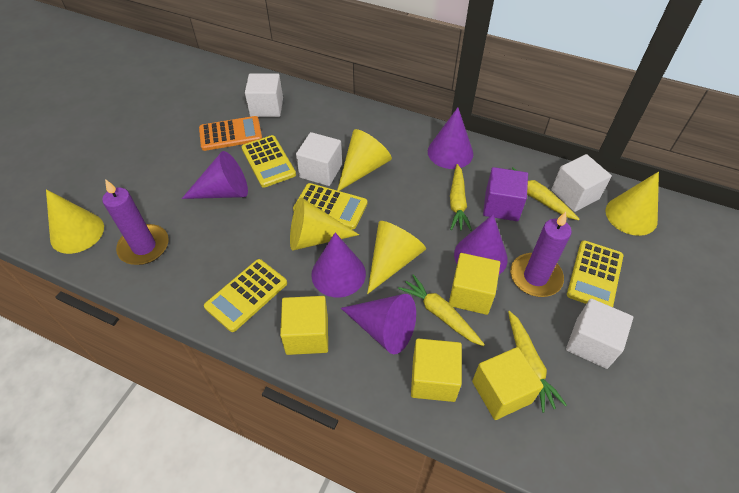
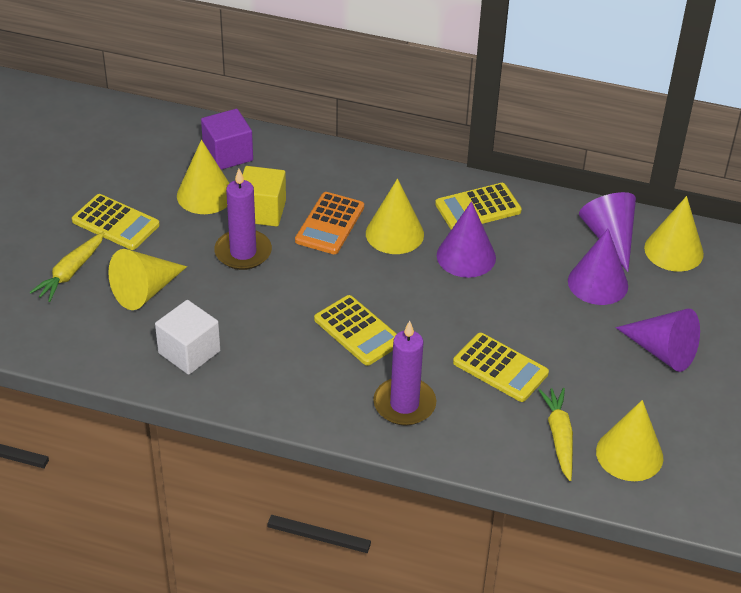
purple cone: 5 -> 4
white cube: 4 -> 1
yellow carrot: 4 -> 2
yellow cube: 4 -> 1

